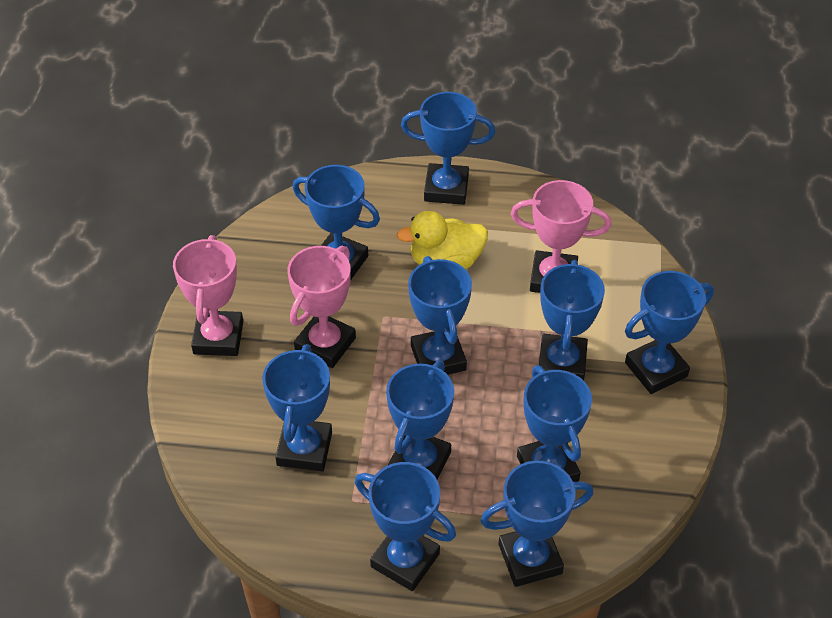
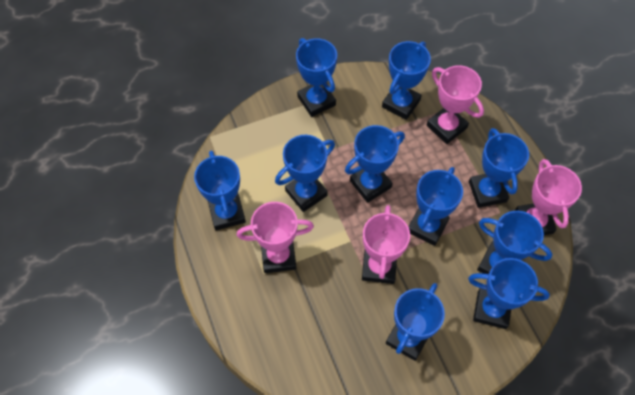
pink trophy: 3 -> 4
yellow duck: 1 -> 0

